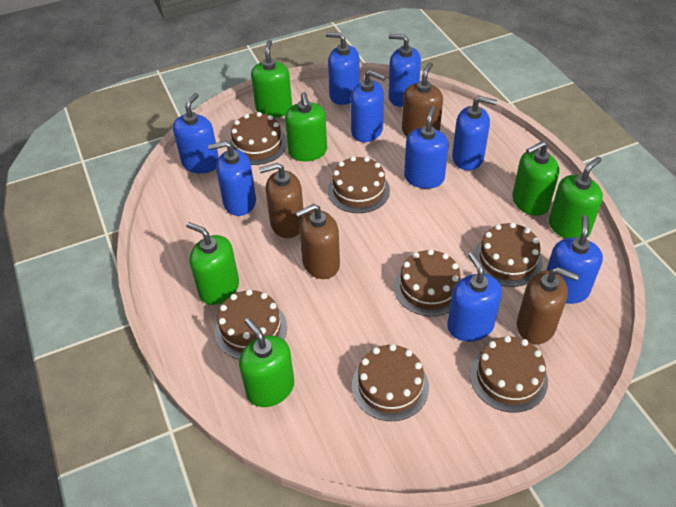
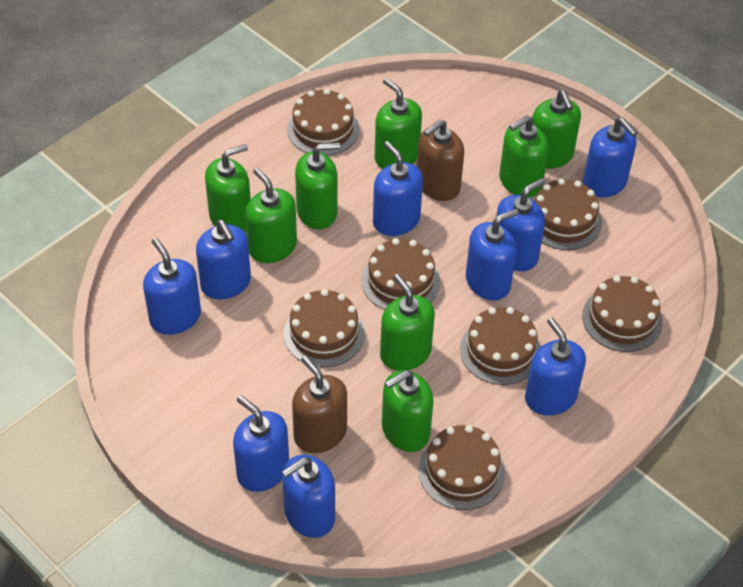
brown soap dispenser: 4 -> 2
green soap dispenser: 6 -> 8

